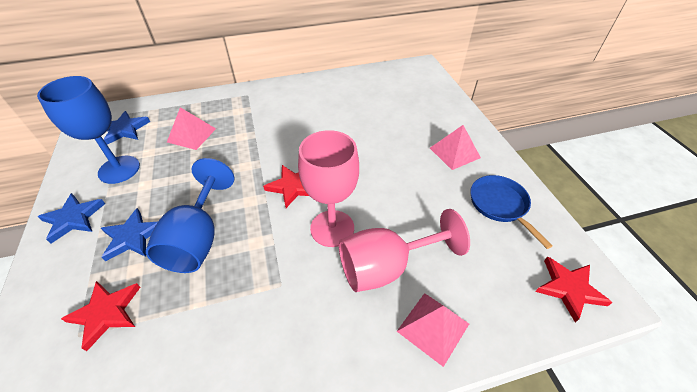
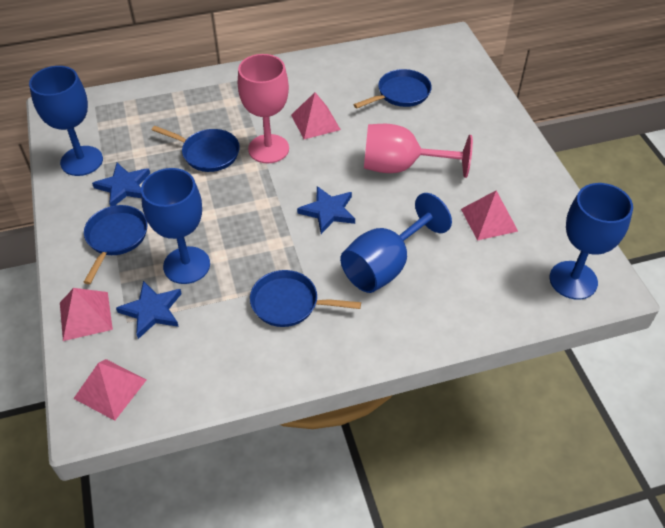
blue goblet: 2 -> 4
blue pan: 1 -> 4
pink pyramid: 3 -> 4
red star: 3 -> 0

